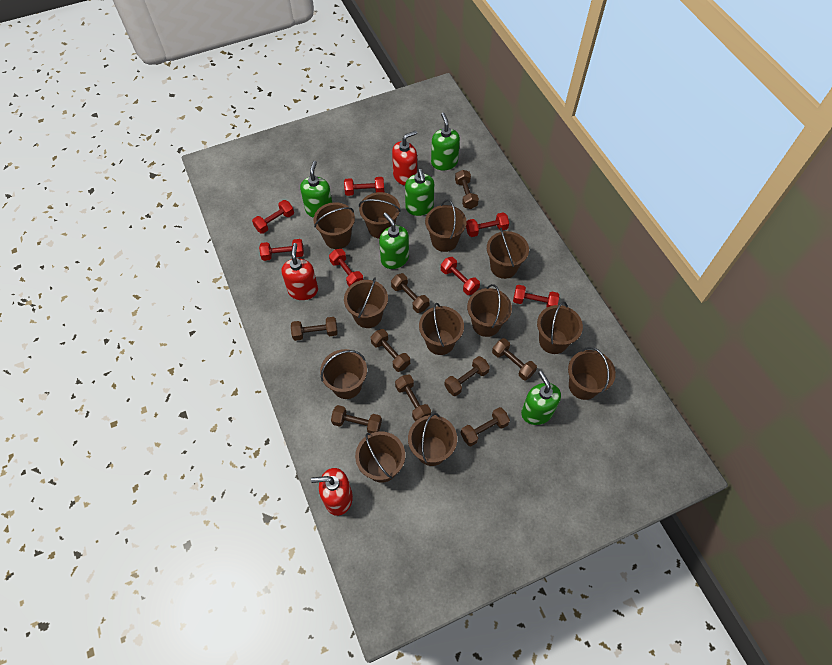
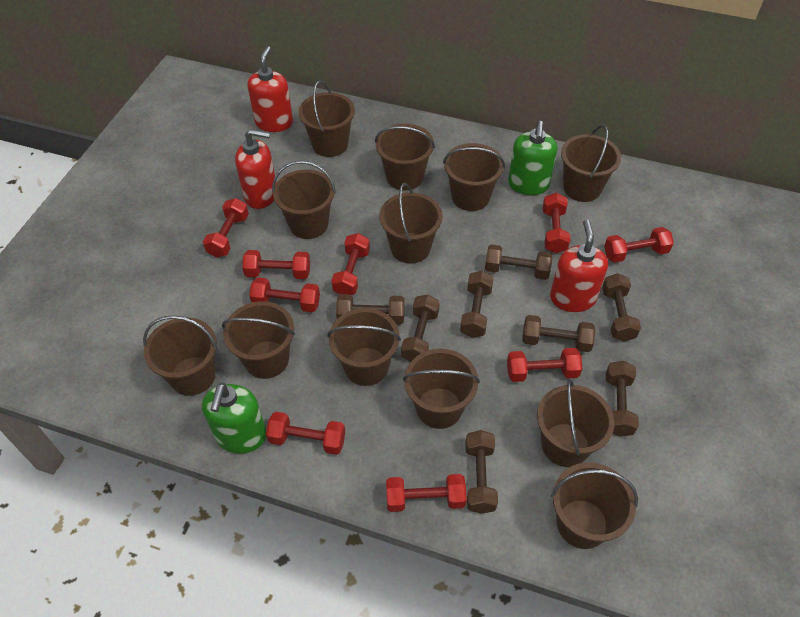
brown dumbbell: 9 -> 8
green soap dispenser: 5 -> 2
red dumbbell: 7 -> 9

